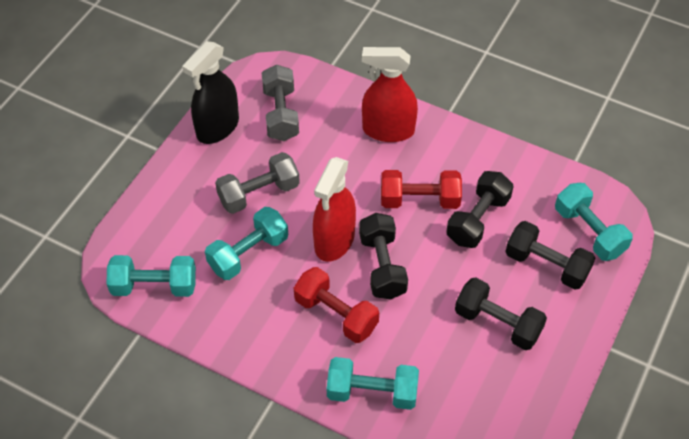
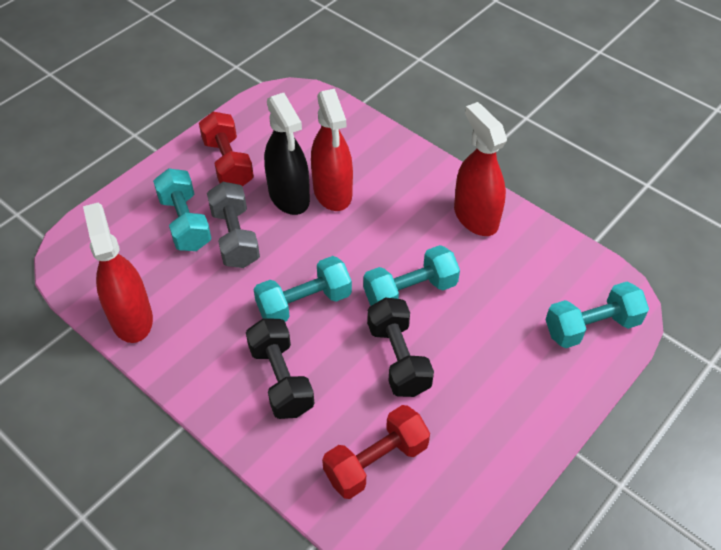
black dumbbell: 4 -> 2
grey dumbbell: 2 -> 1
red spray bottle: 2 -> 3

